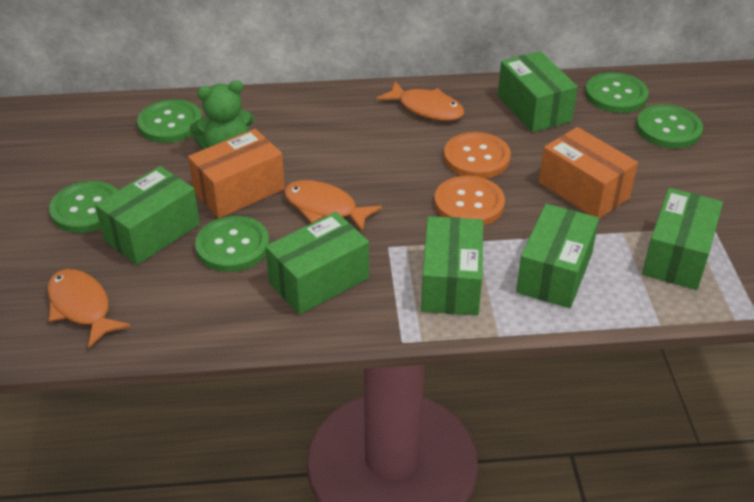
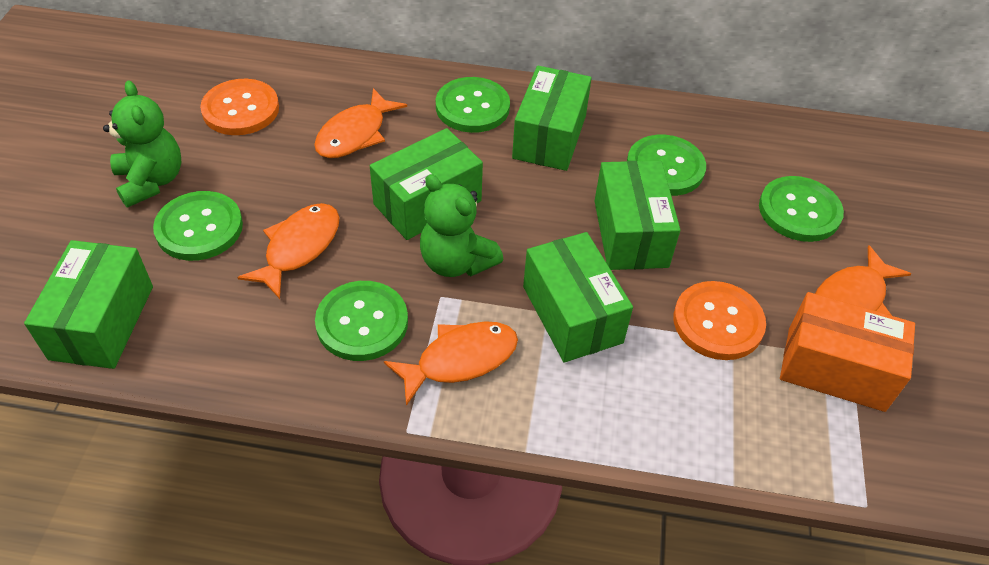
green box: 6 -> 5
green teddy bear: 1 -> 2
orange box: 2 -> 1
orange fish: 3 -> 4

